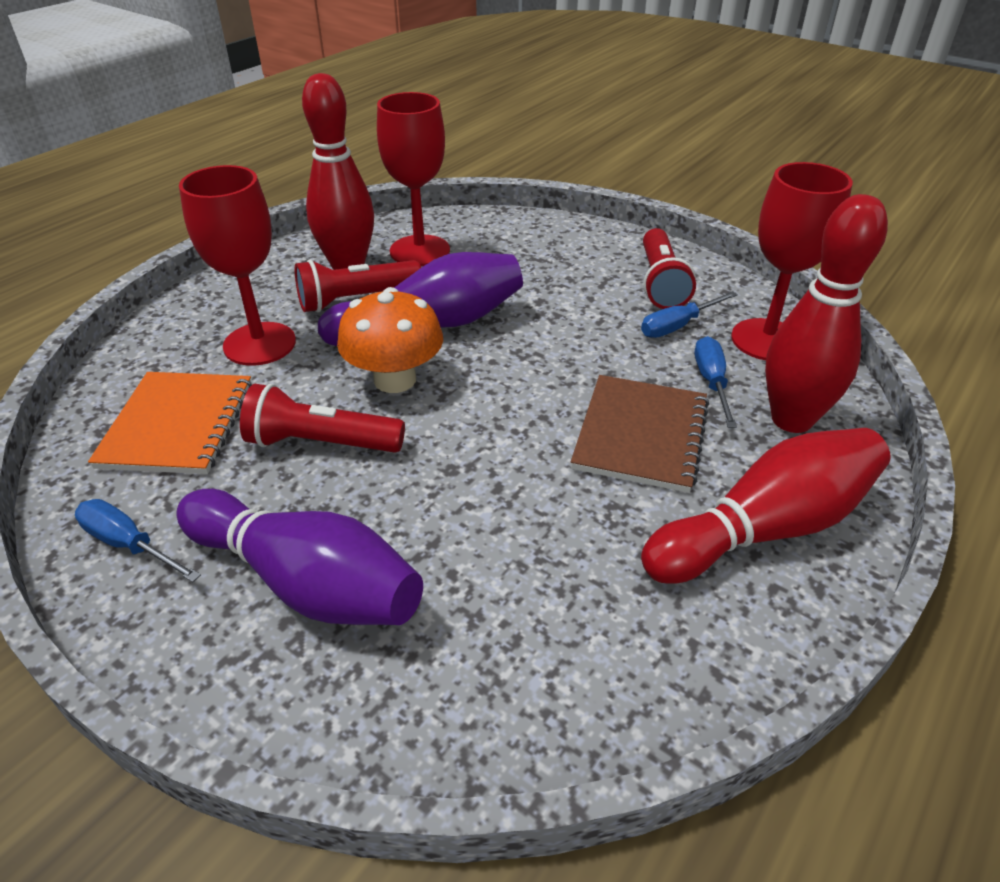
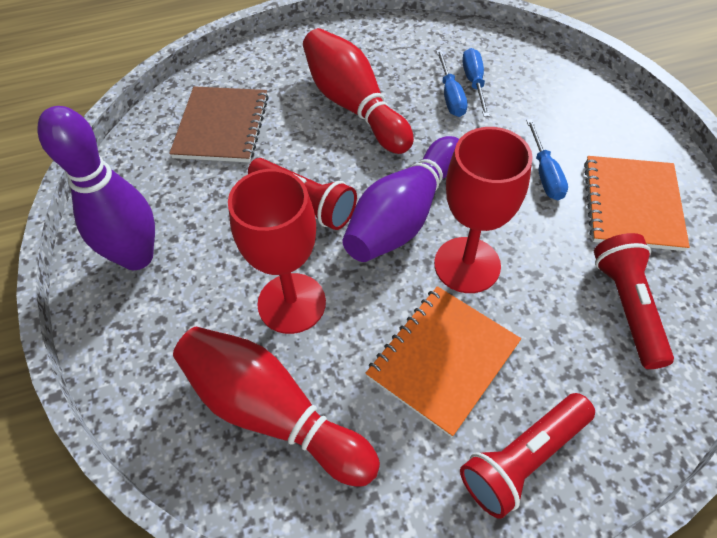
orange mushroom: 1 -> 0
orange notebook: 1 -> 2
red bowling pin: 3 -> 2
red goblet: 3 -> 2

